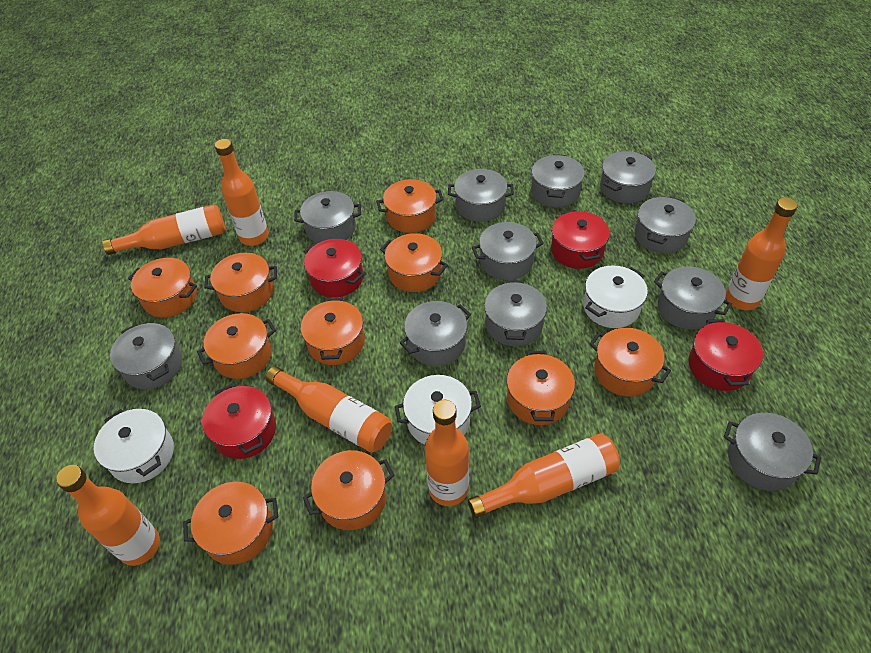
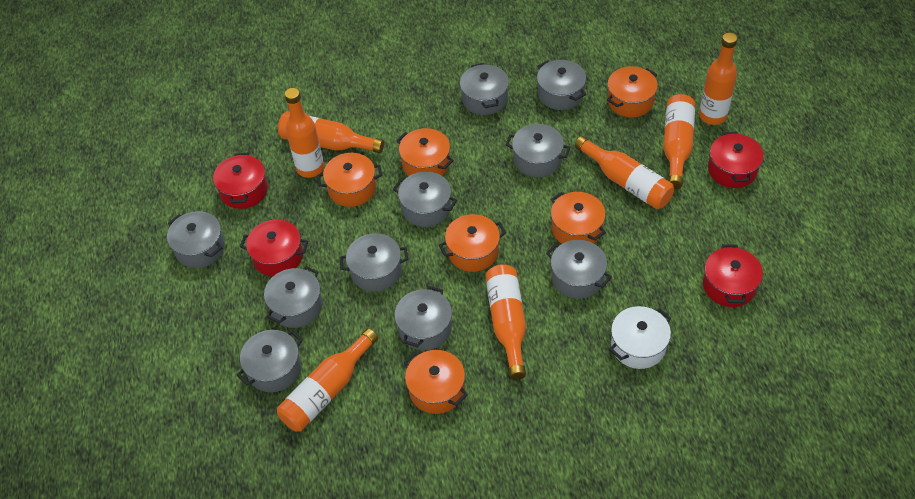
grey pot: 11 -> 10
orange pot: 10 -> 6
white pot: 3 -> 1

